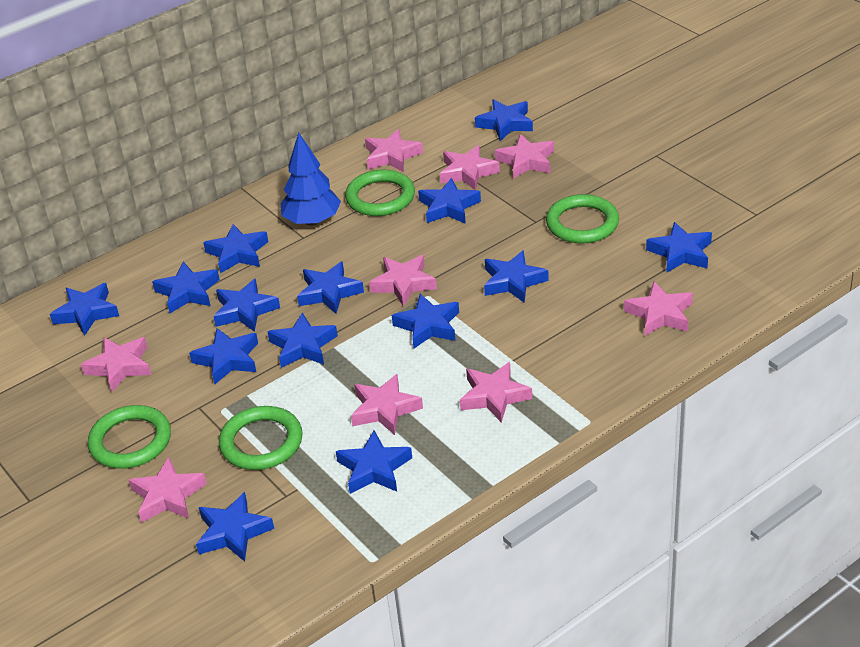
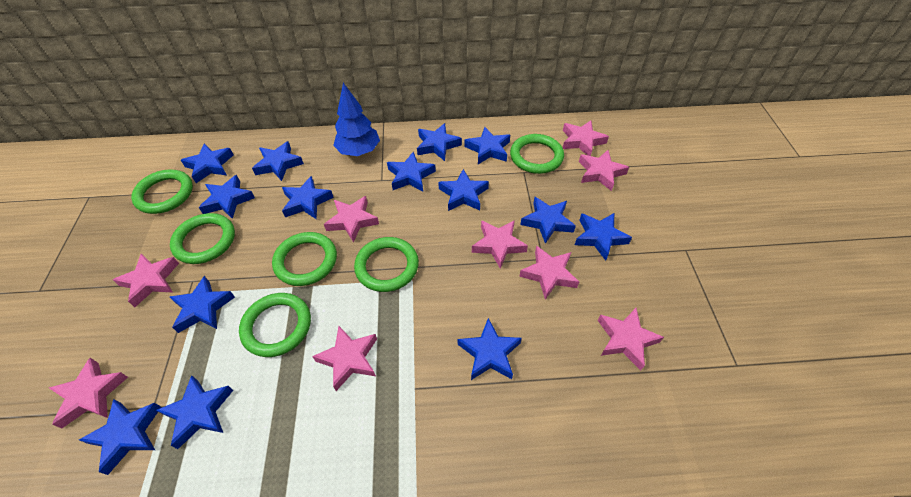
green ring: 4 -> 6

